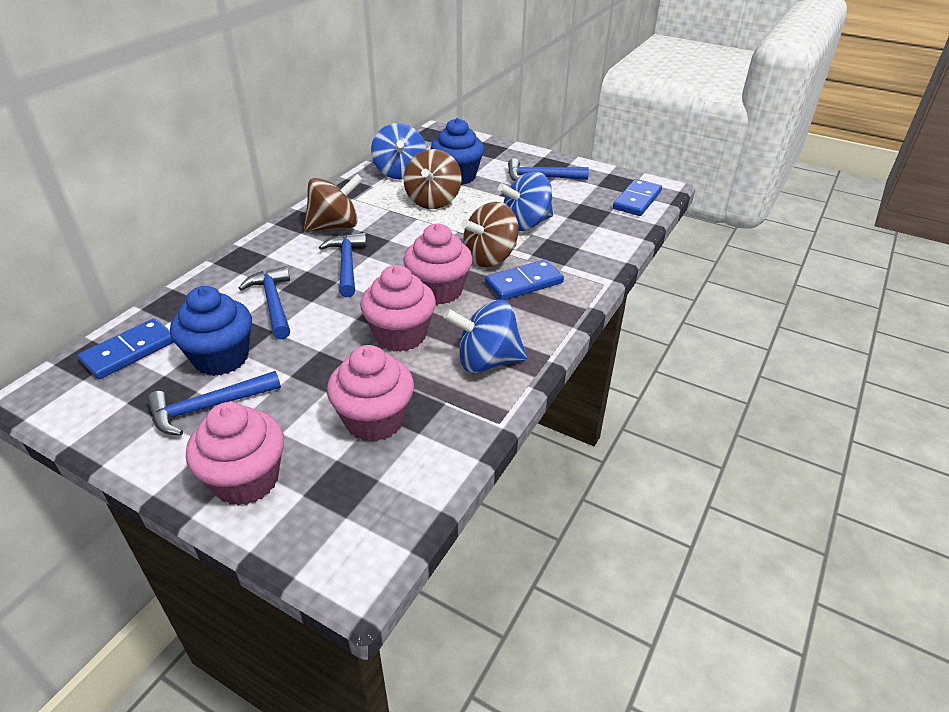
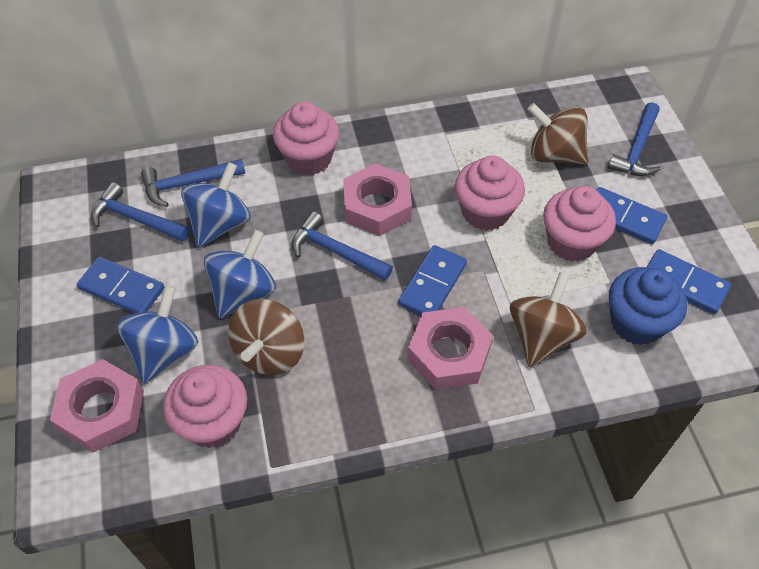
blue cupcake: 2 -> 1
blue domino: 3 -> 4
pink nut: 0 -> 3

